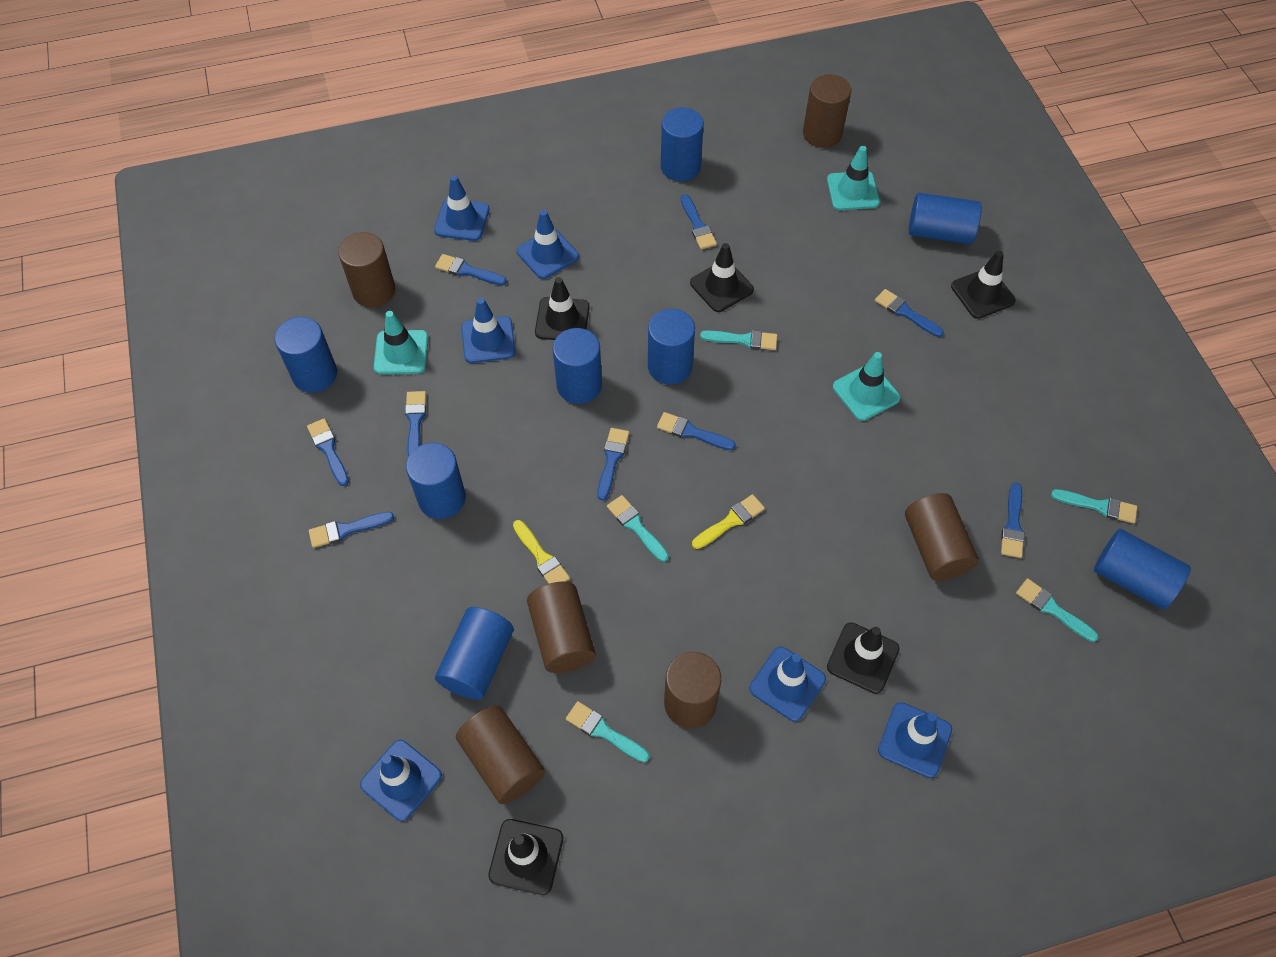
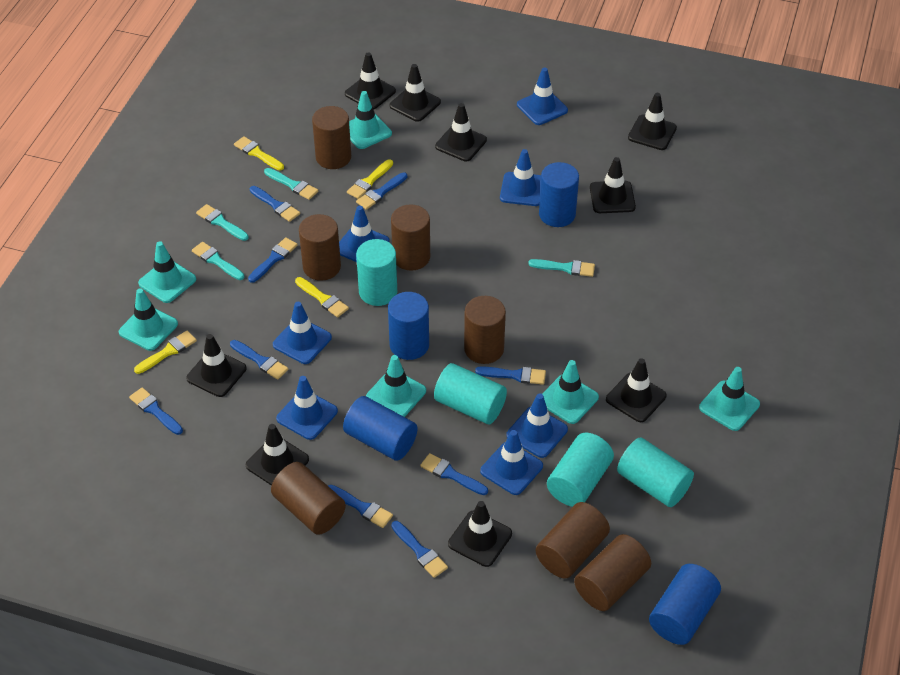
black traffic cone: 5 -> 9
blue cylinder: 8 -> 4
blue traffic cone: 6 -> 7
brown cylinder: 6 -> 7
turquoise brush: 5 -> 4
turquoise cylinder: 0 -> 4
turquoise traffic cone: 3 -> 6
yellow brush: 2 -> 4

